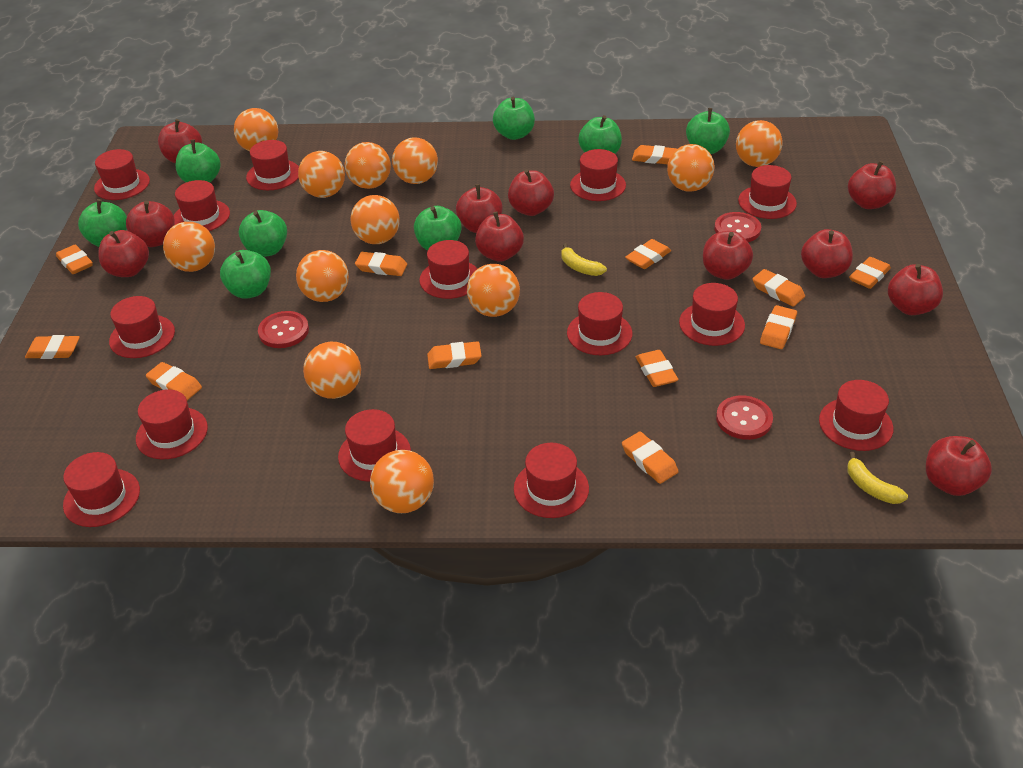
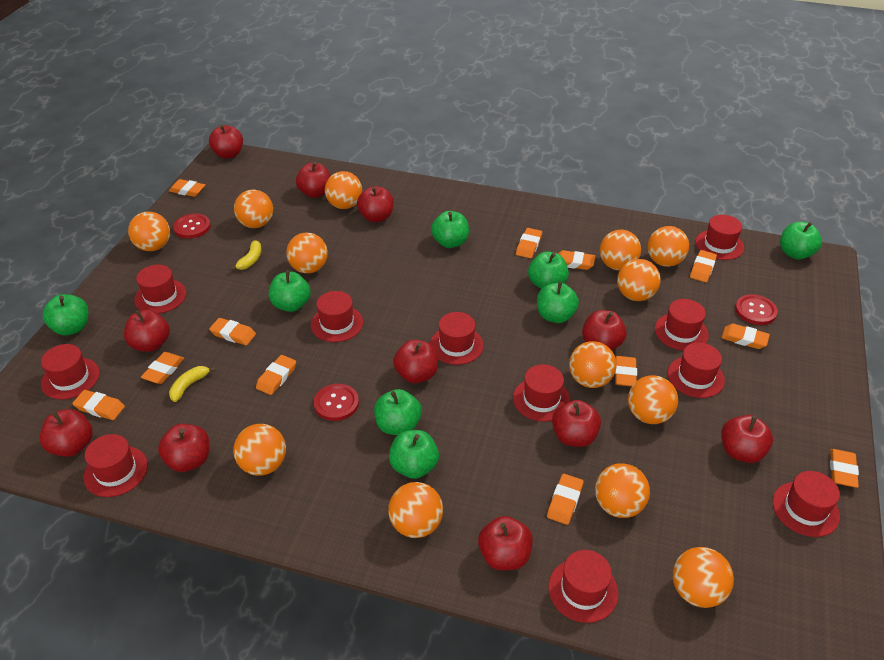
orange ball: 12 -> 13
red hat: 14 -> 11

